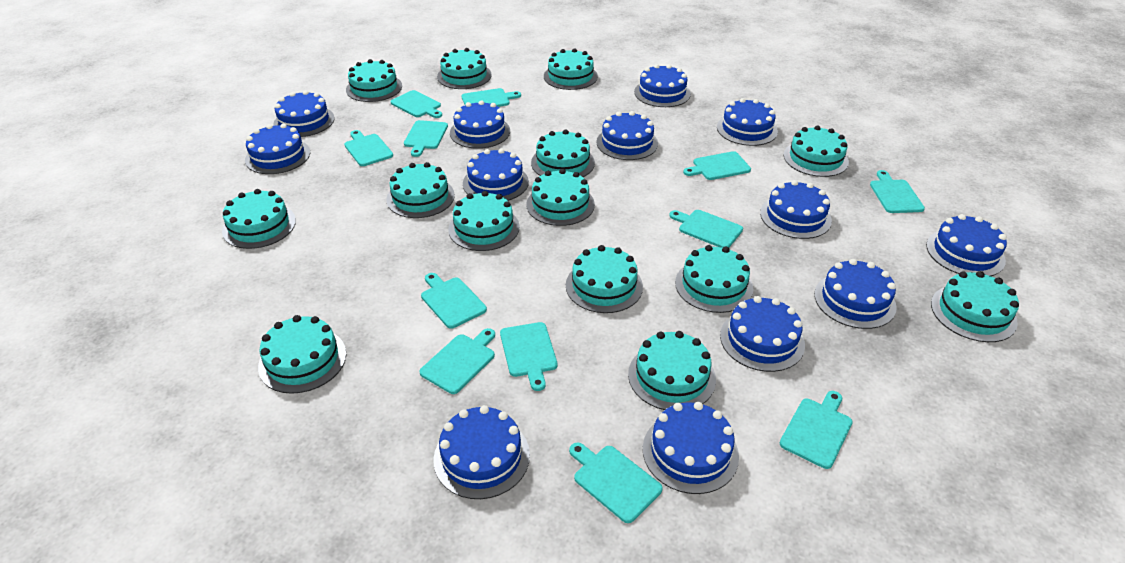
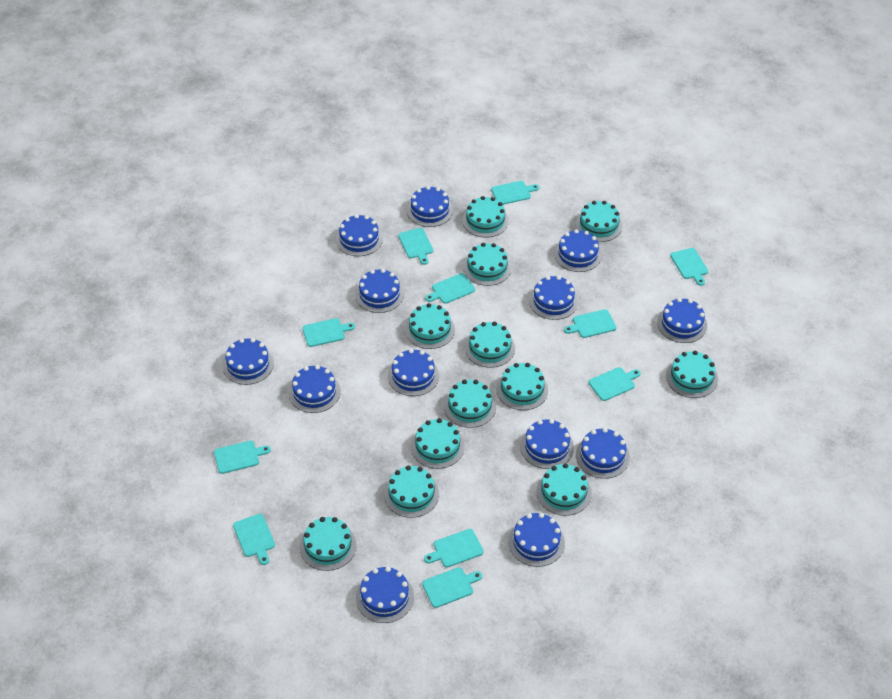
turquoise cake: 14 -> 12
turquoise cutting board: 12 -> 11

